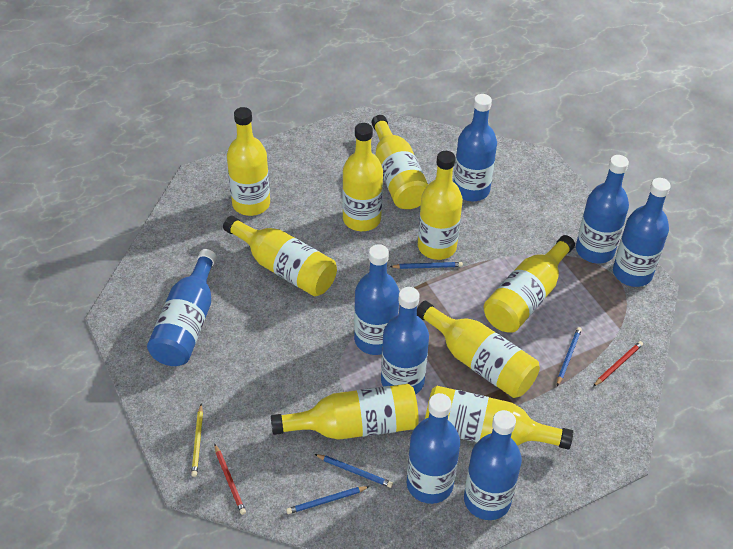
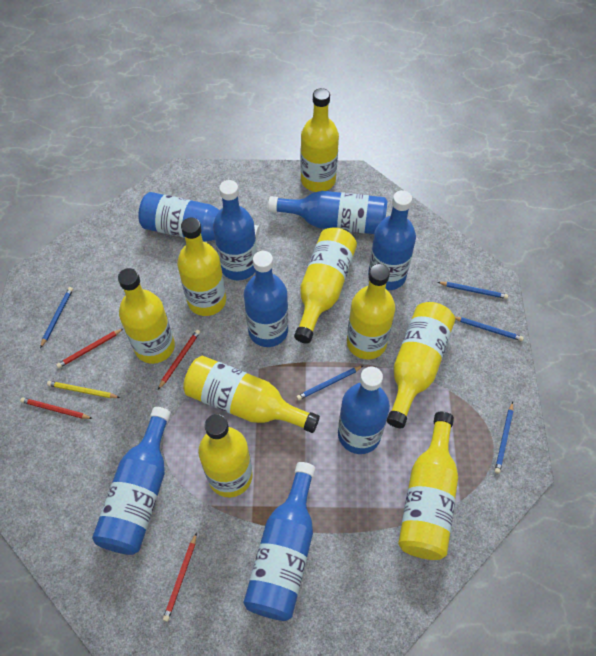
blue pencil: 4 -> 5
red pencil: 2 -> 4

